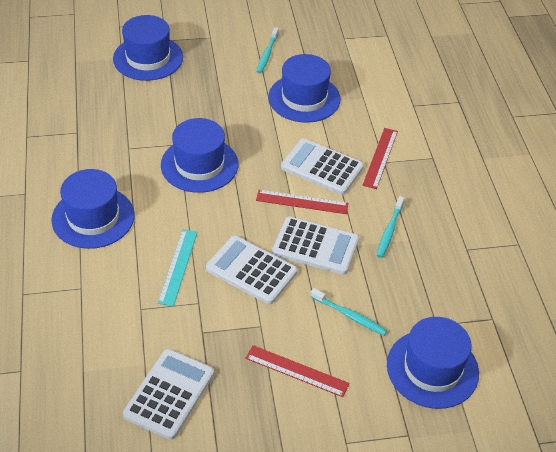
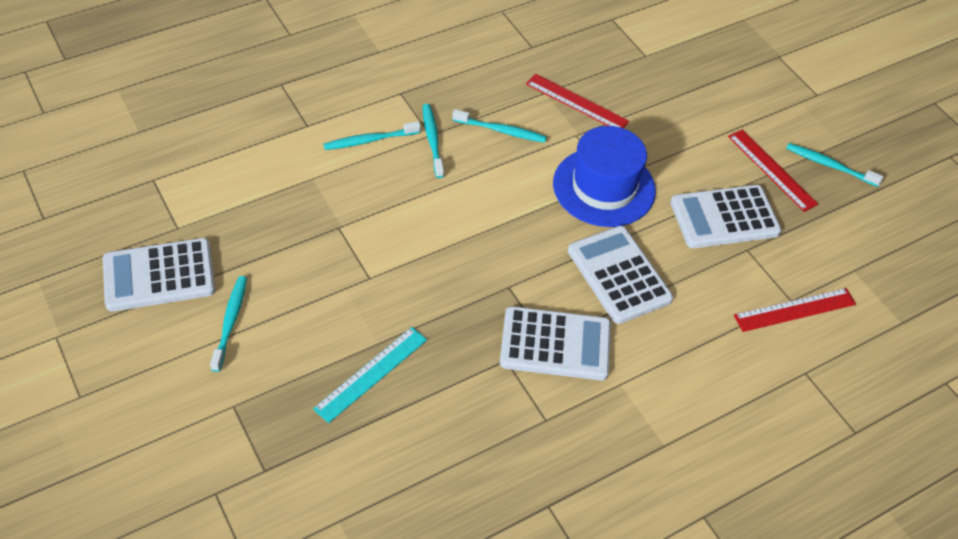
blue hat: 5 -> 1
turquoise toothbrush: 3 -> 5

